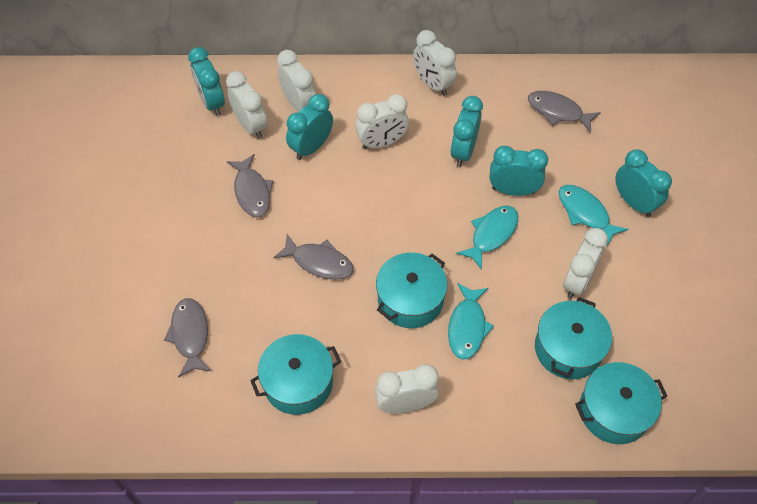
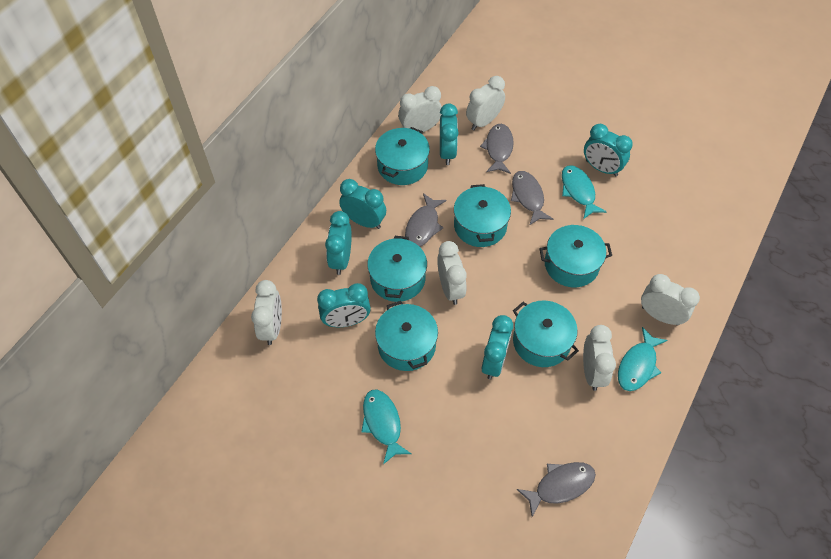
turquoise clock: 5 -> 6
turquoise pot: 4 -> 6

